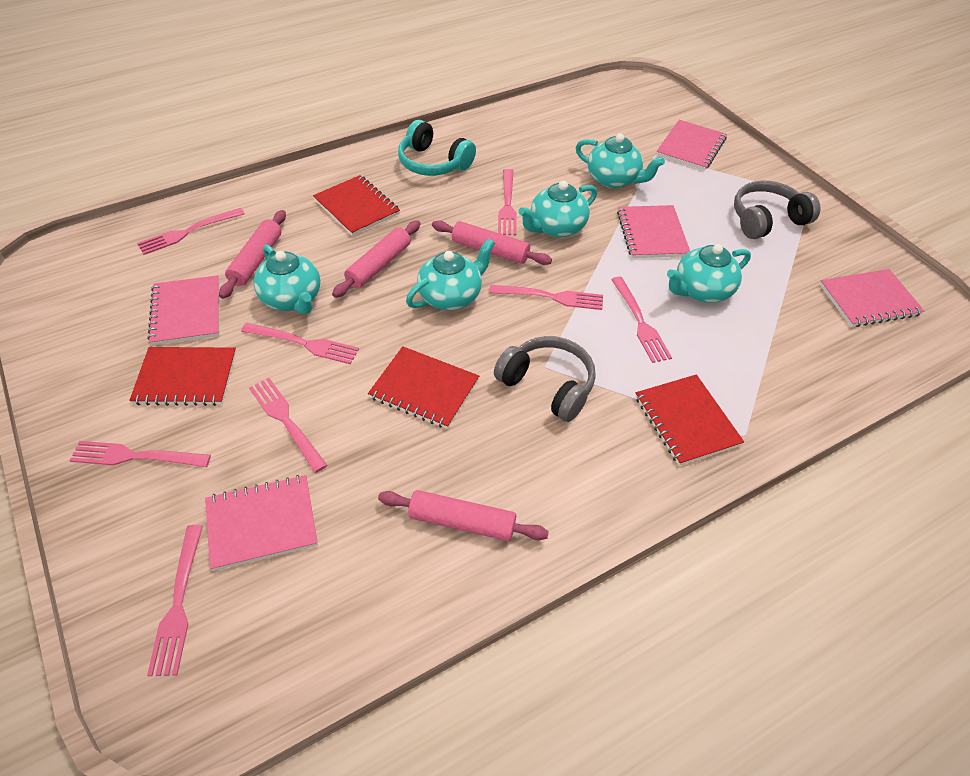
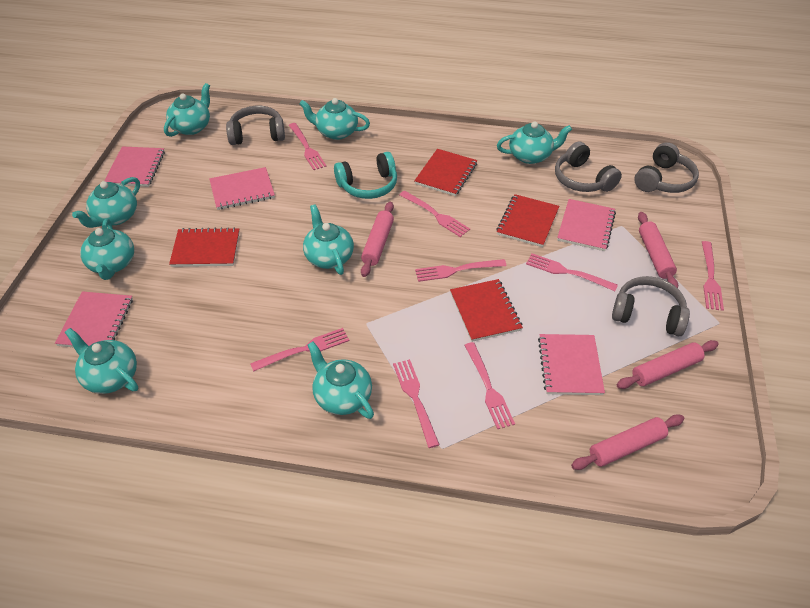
grey headphones: 2 -> 4
turquoise teapot: 5 -> 8

